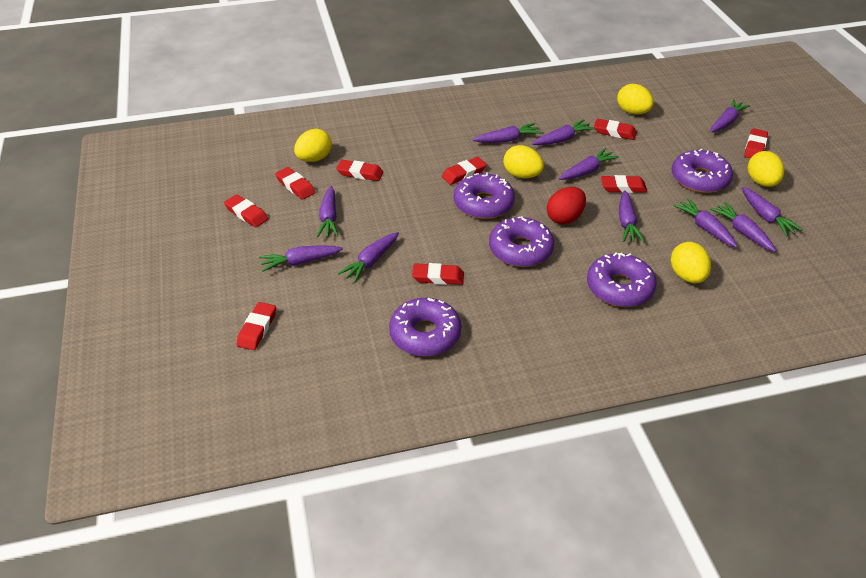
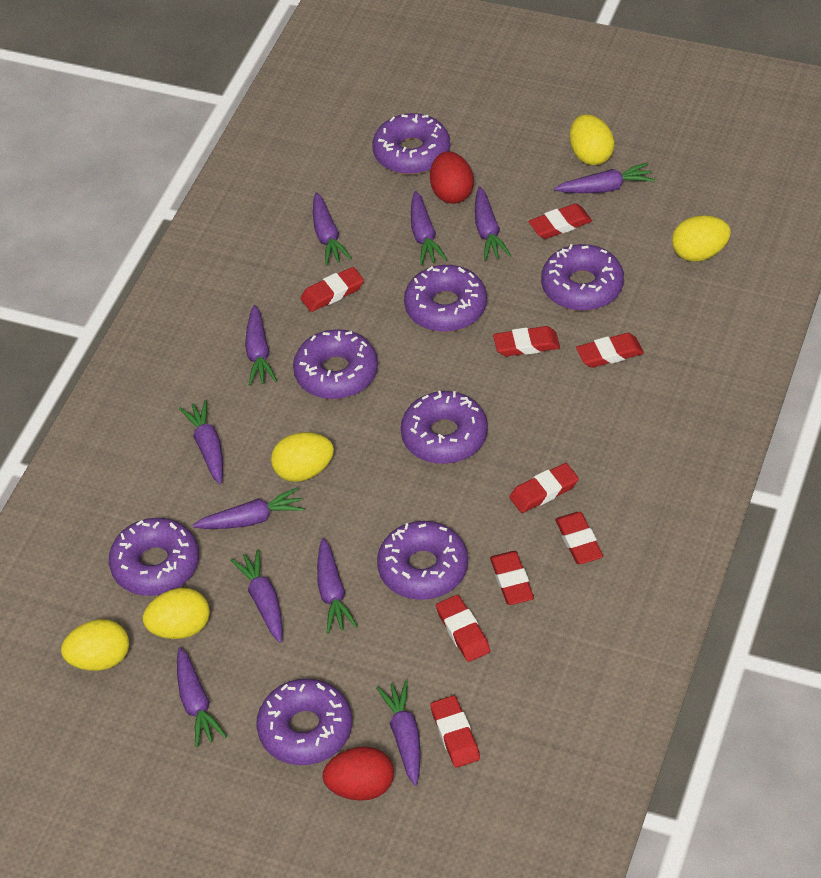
purple donut: 5 -> 8
red egg: 1 -> 2

